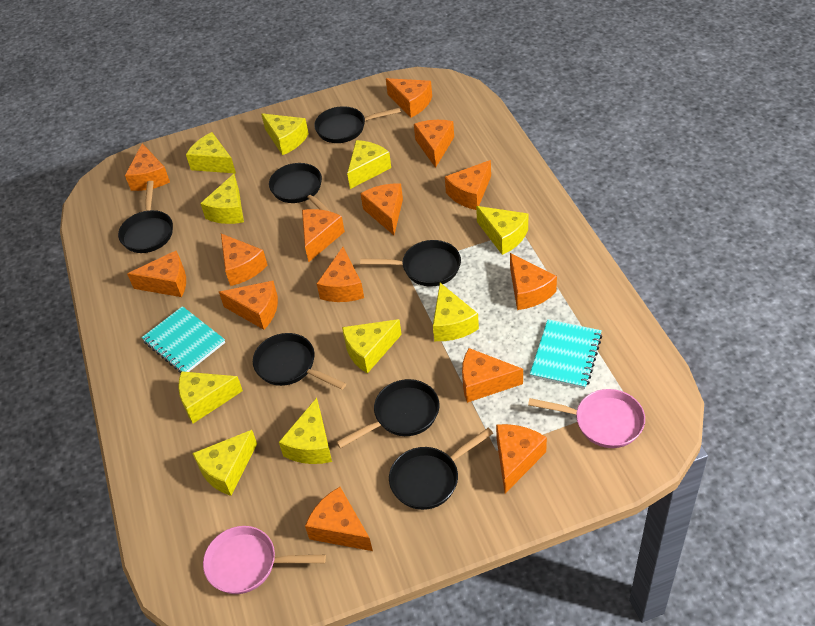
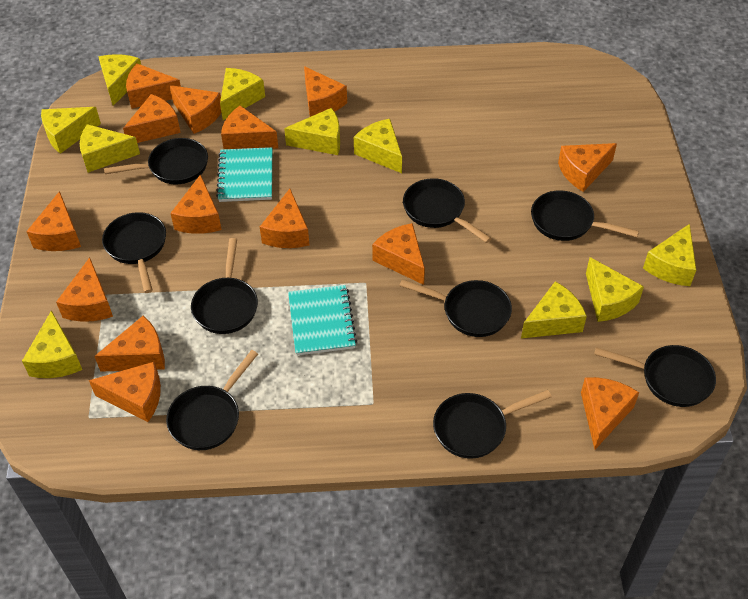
black pan: 7 -> 9
pink pan: 2 -> 0

